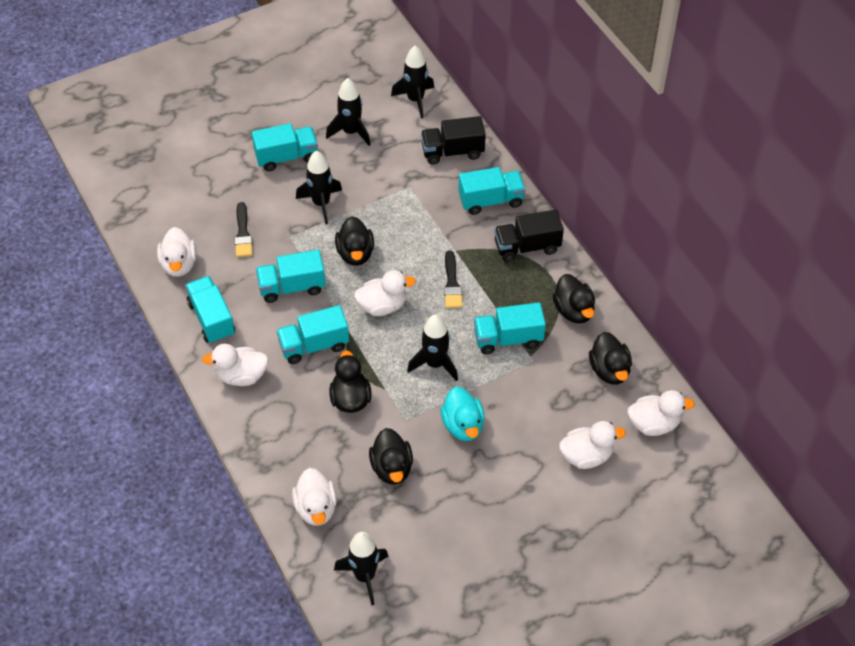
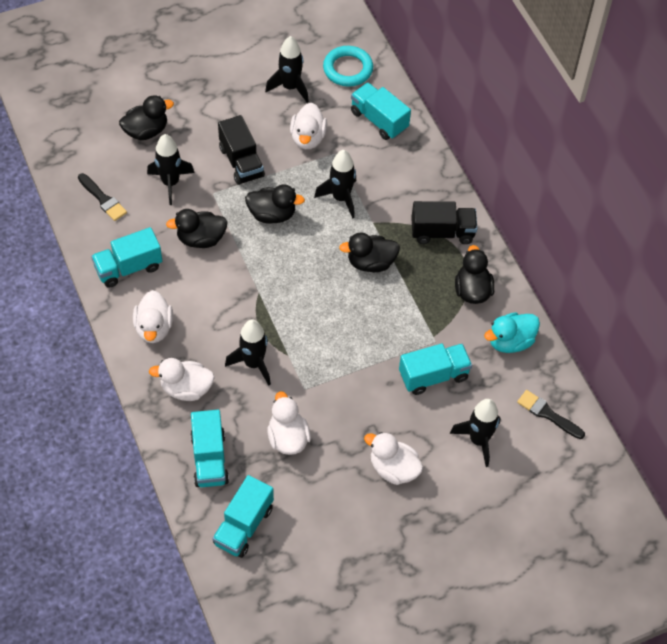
turquoise ring: 0 -> 1
turquoise truck: 6 -> 5
white duck: 6 -> 5

